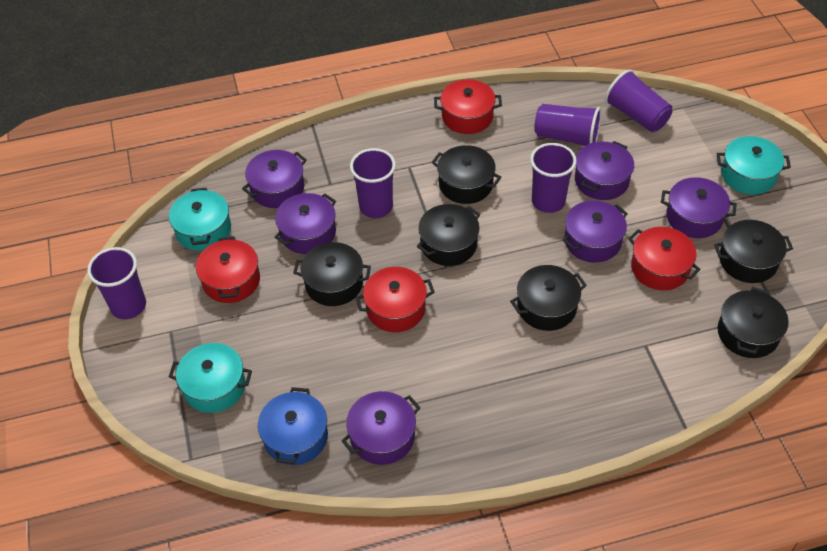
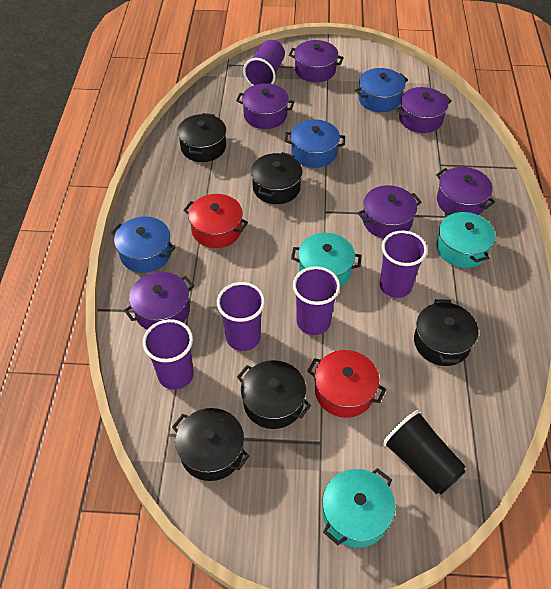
black cup: 0 -> 1
black pot: 6 -> 5
blue pot: 1 -> 3
red pot: 4 -> 2

